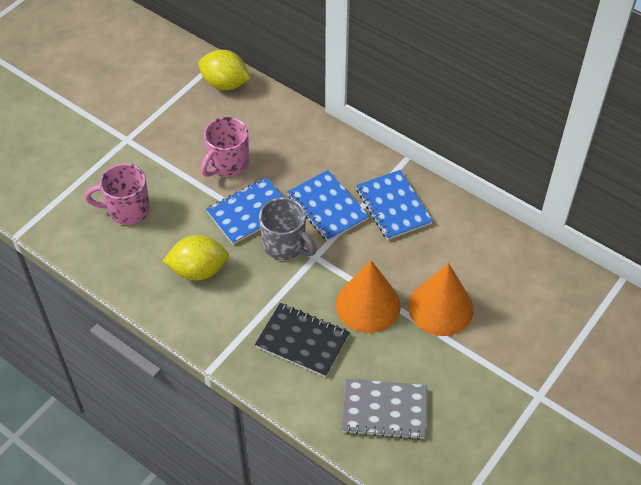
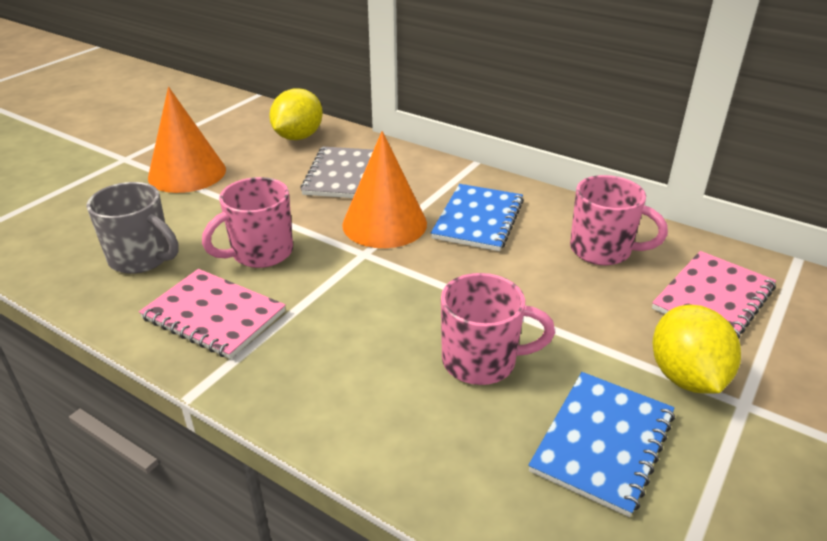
black notebook: 1 -> 0
blue notebook: 3 -> 2
pink mug: 2 -> 3
pink notebook: 0 -> 2

